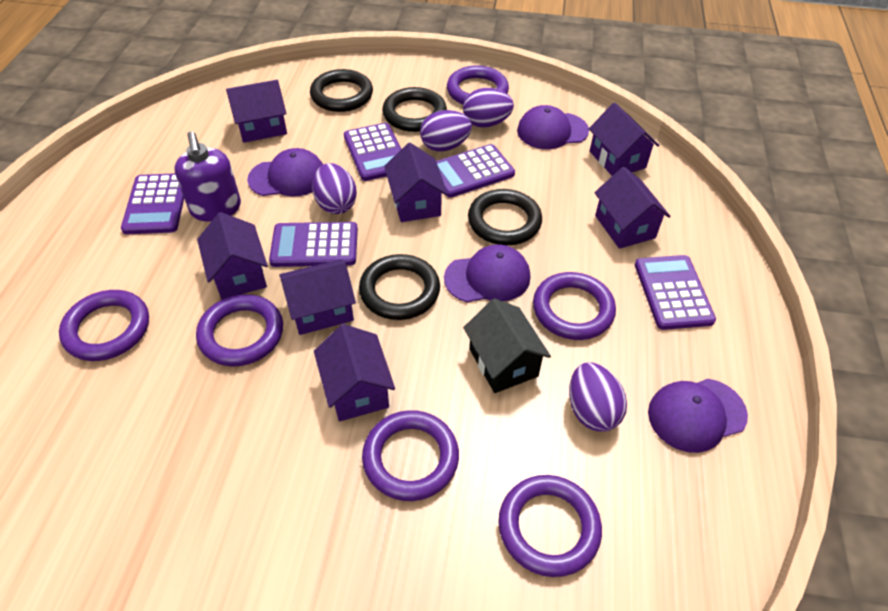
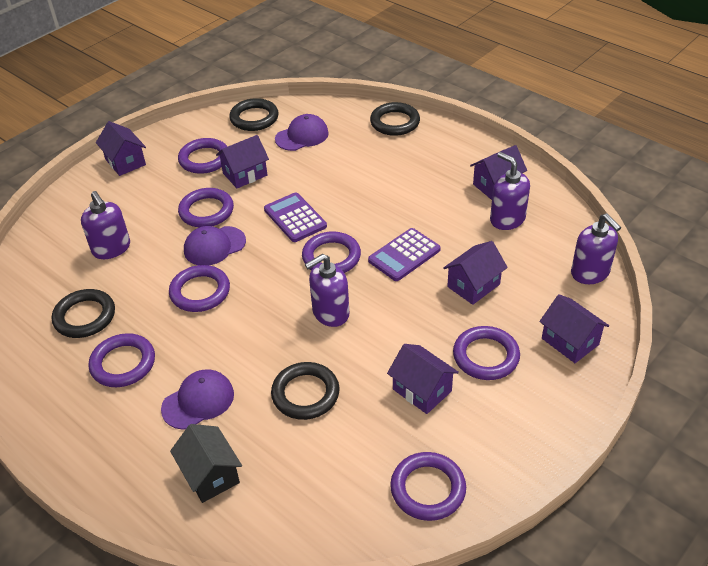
purple calculator: 5 -> 2
purple cap: 4 -> 3
purple egg: 4 -> 0
purple house: 7 -> 6
purple ring: 6 -> 7
purple soap dispenser: 1 -> 4

